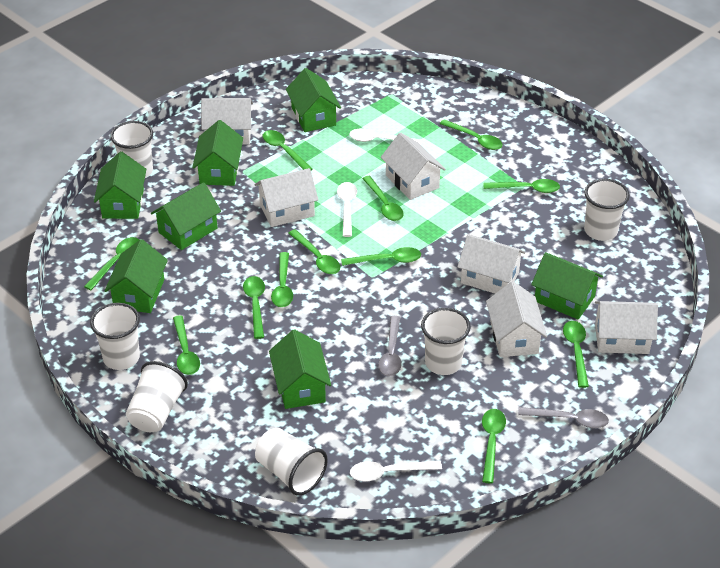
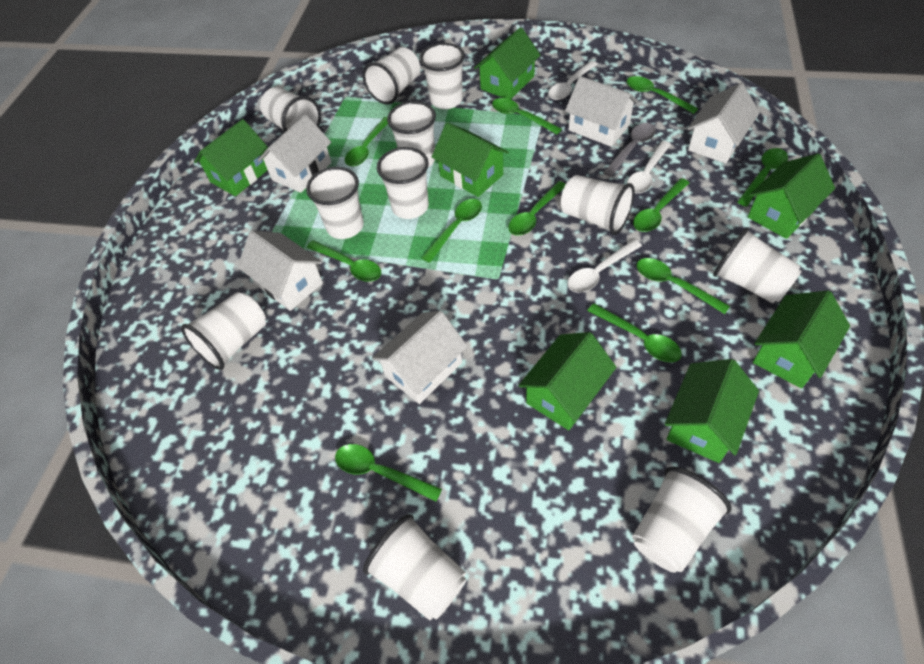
green spoon: 12 -> 11
grey spoon: 2 -> 1
white cup: 6 -> 11
white house: 6 -> 5

